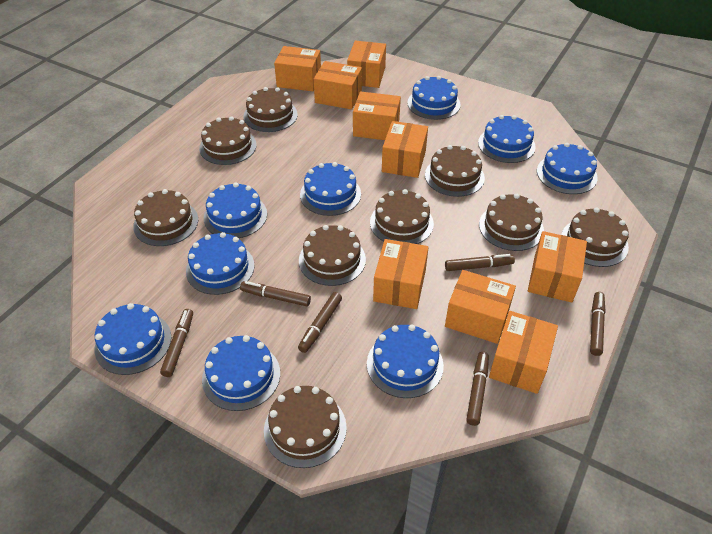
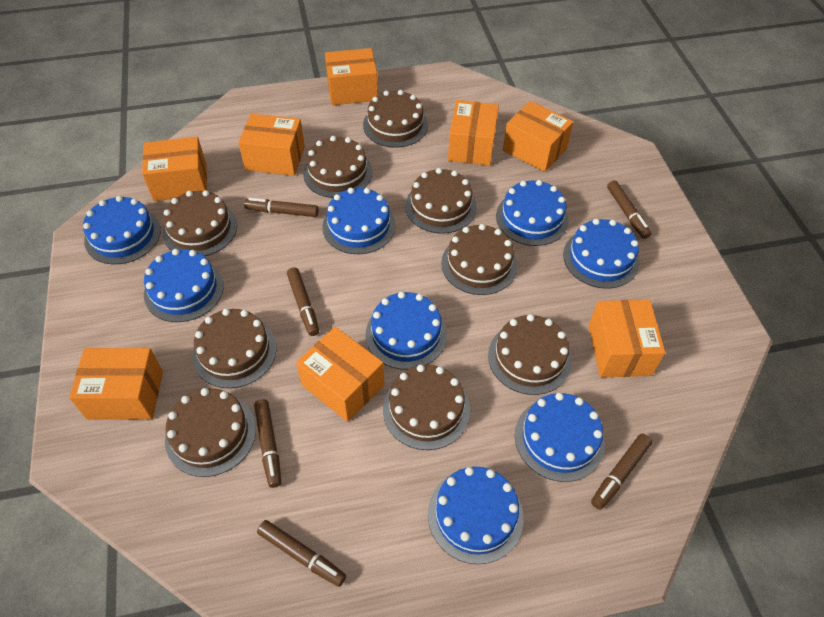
blue cake: 9 -> 8
orange box: 9 -> 8

